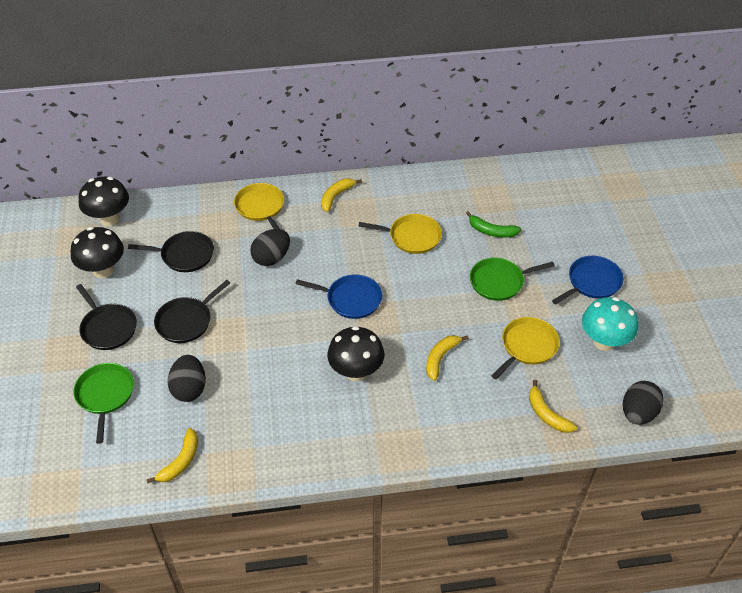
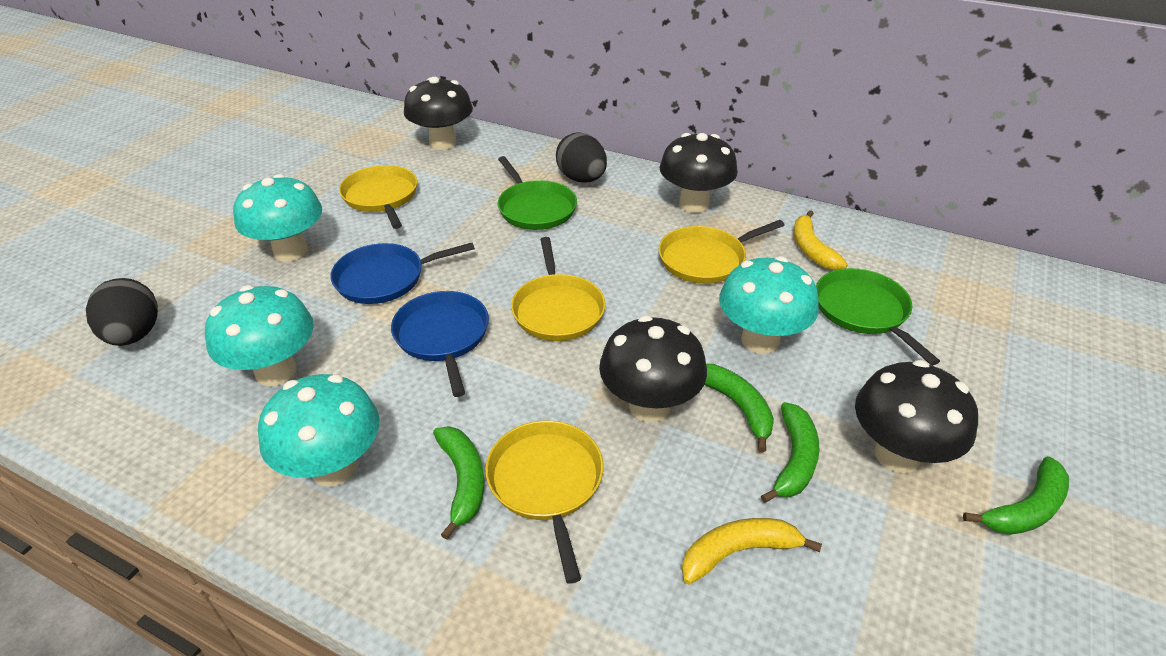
black egg: 3 -> 2
black mushroom: 3 -> 4
black pan: 3 -> 0
green banana: 1 -> 4
turquoise mushroom: 1 -> 4
yellow banana: 4 -> 2
yellow pan: 3 -> 4

